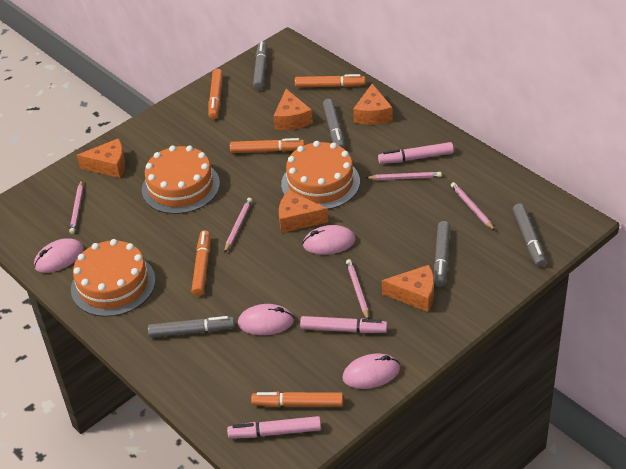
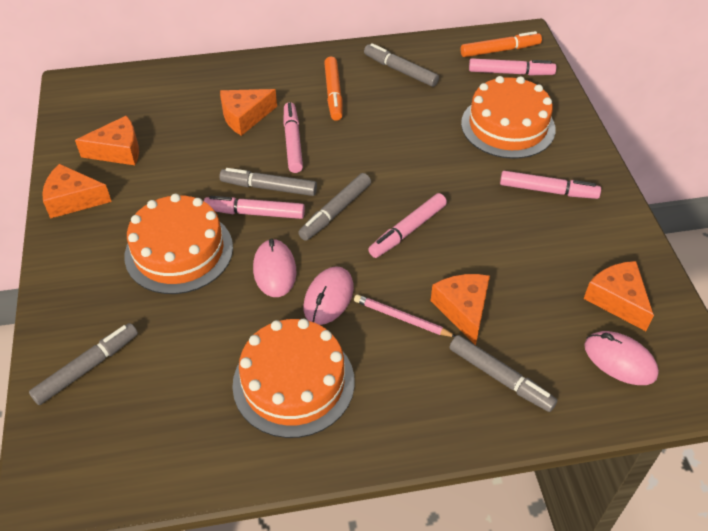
orange marker: 5 -> 2
pink marker: 3 -> 5
pink mouse: 4 -> 3
pink pencil: 5 -> 1

